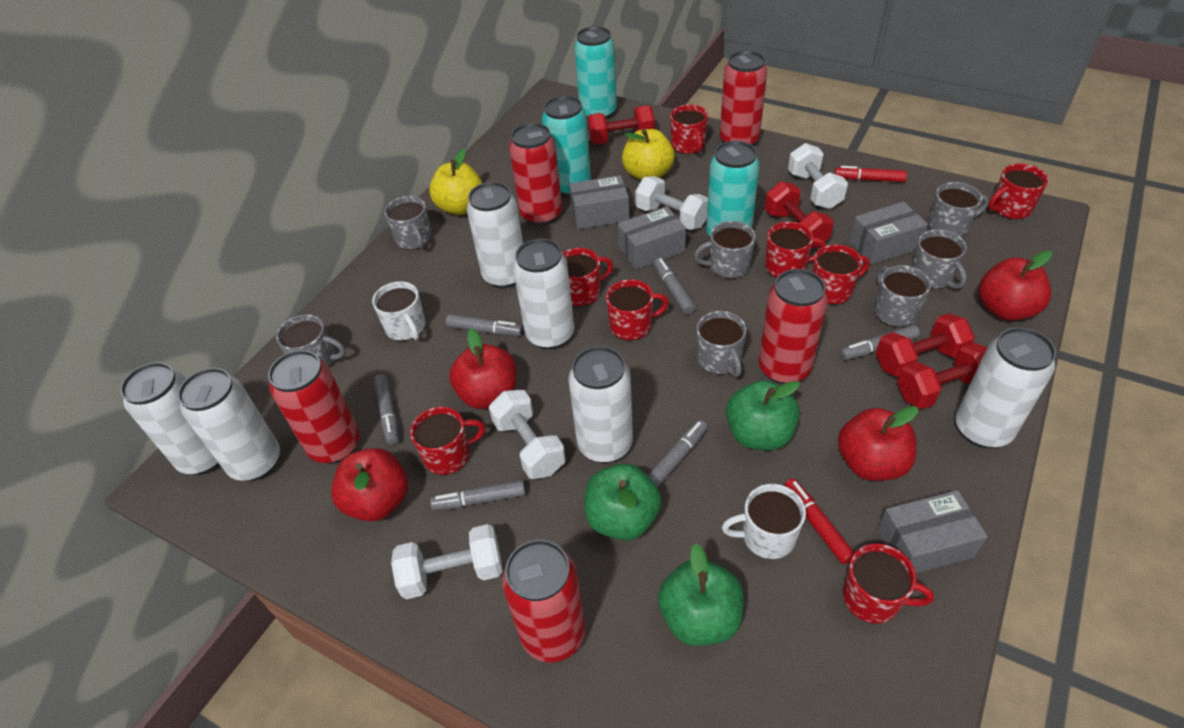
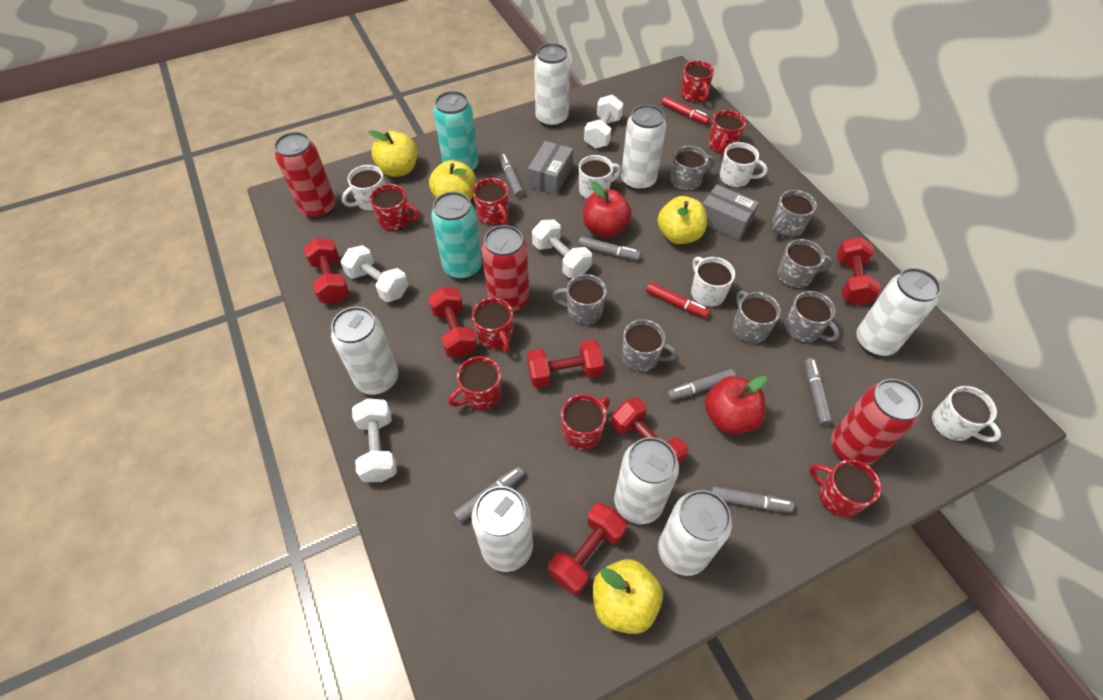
green apple: 3 -> 0
grey box: 4 -> 2
red apple: 4 -> 2
red can: 5 -> 3
red dumbbell: 4 -> 6
turquoise can: 3 -> 2
white can: 6 -> 7
white mug: 2 -> 5
yellow apple: 2 -> 4

